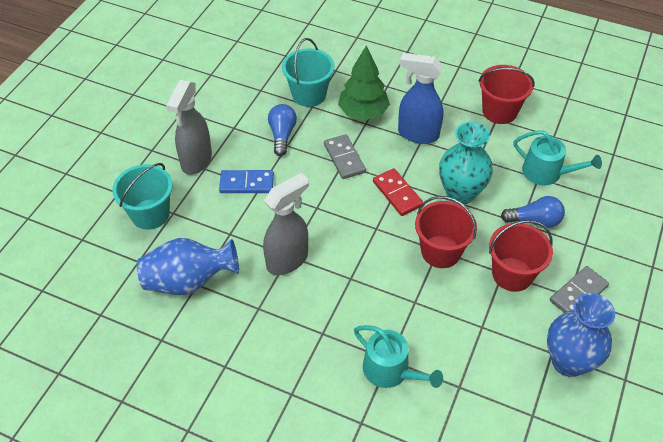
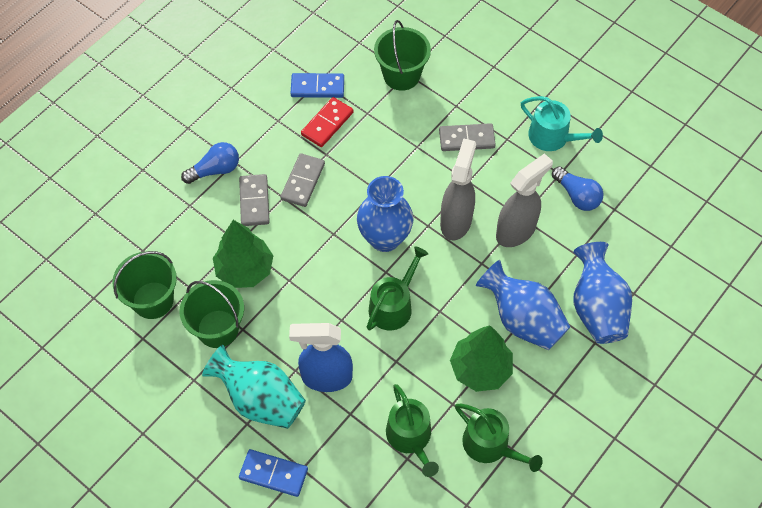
blue domino: 1 -> 2
blue vase: 2 -> 3
green bucket: 0 -> 3
green tree: 1 -> 2
green watering can: 0 -> 3
grey domino: 2 -> 3
red bucket: 3 -> 0
turquoise bucket: 2 -> 0
turquoise watering can: 2 -> 1

